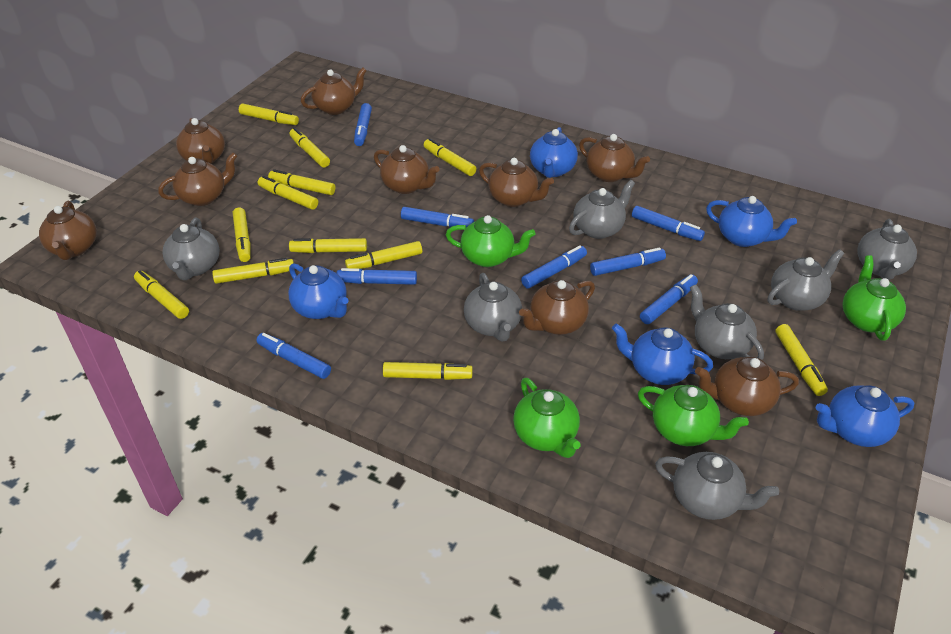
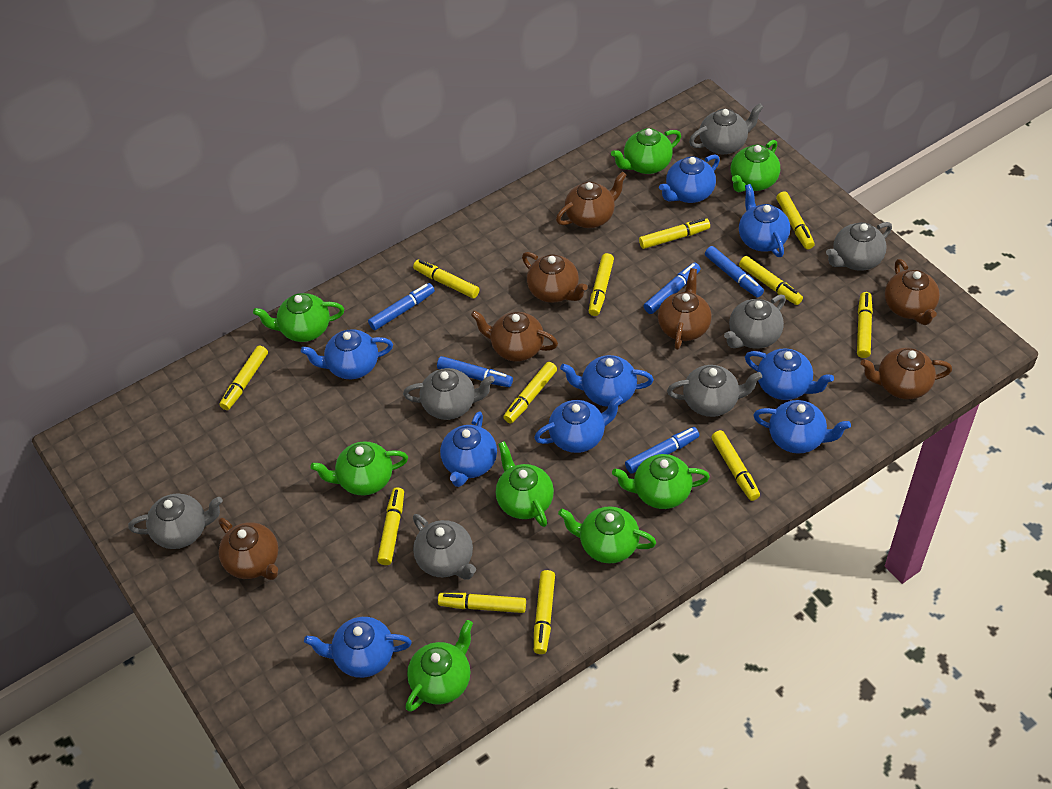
blue marker: 8 -> 5
blue teapot: 5 -> 9
brown teapot: 9 -> 7
green teapot: 4 -> 8

